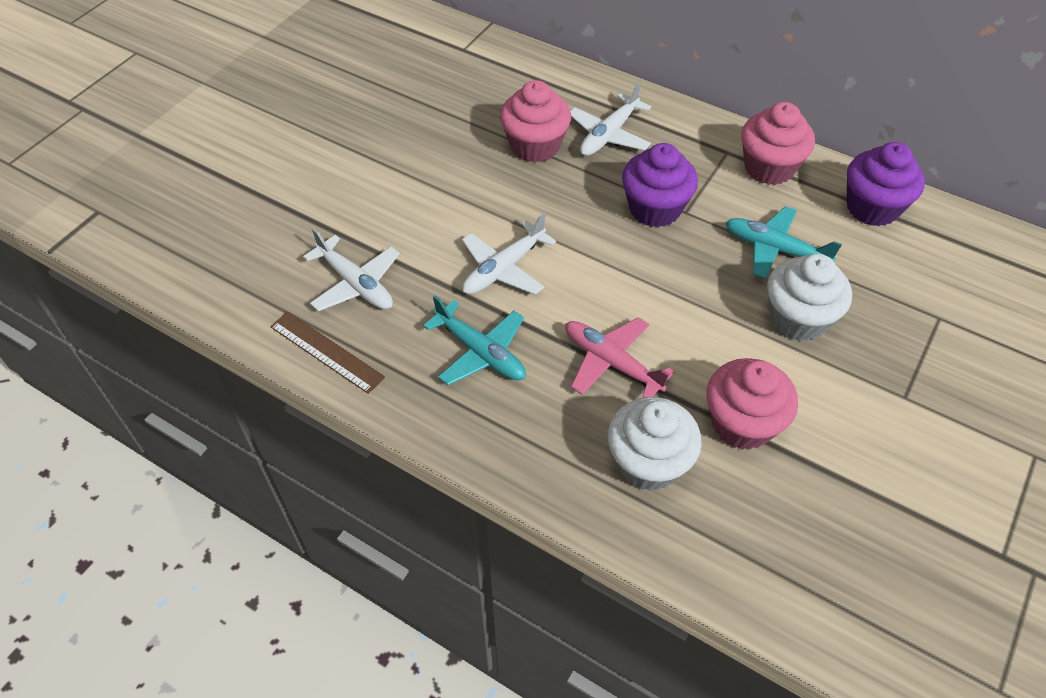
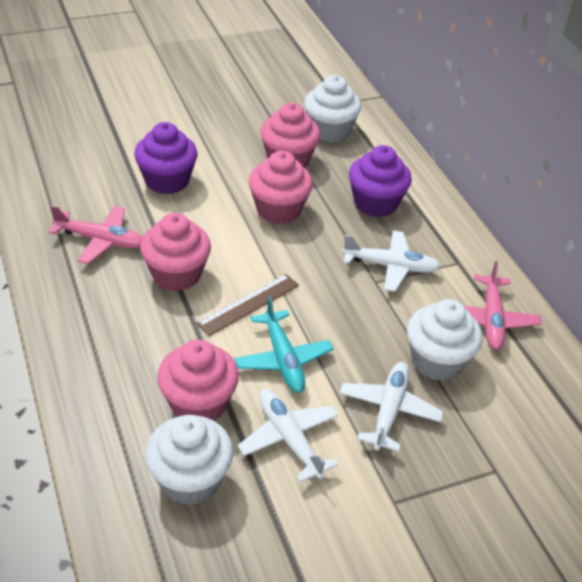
pink cupcake: 3 -> 4
pink plane: 1 -> 2
turquoise plane: 2 -> 1
white cupcake: 2 -> 3

